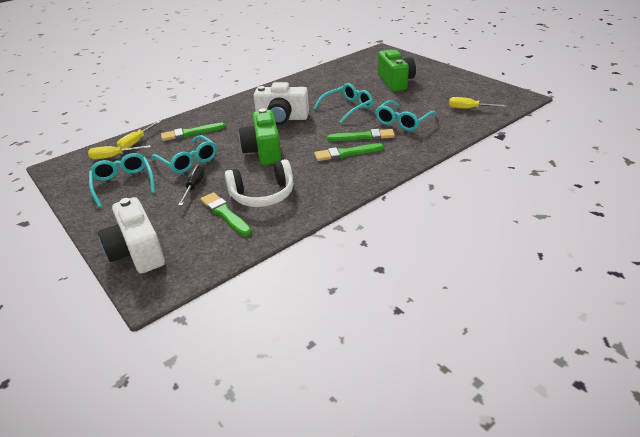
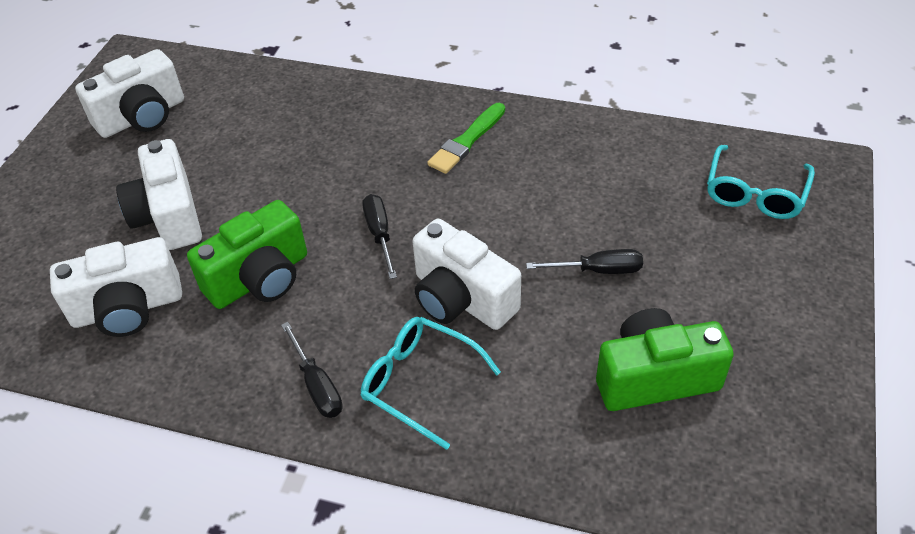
black screwdriver: 1 -> 3
green brush: 4 -> 1
turquoise glasses: 4 -> 2
white camera: 2 -> 4
white headphones: 1 -> 0
yellow screwdriver: 3 -> 0

